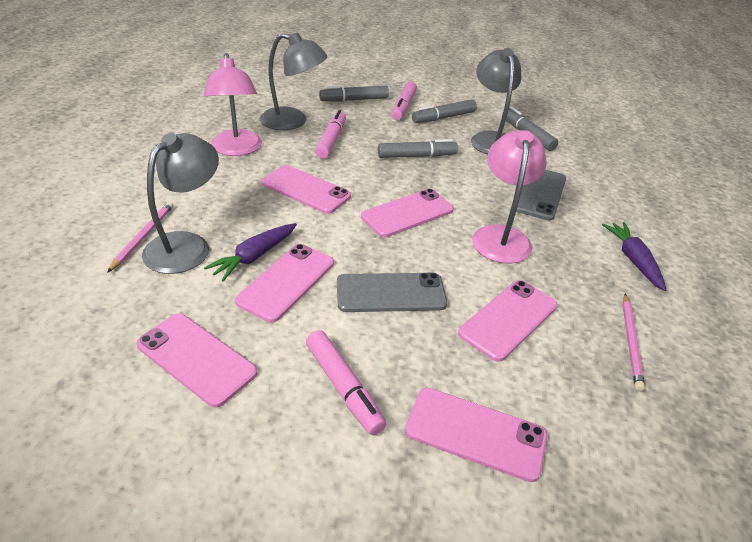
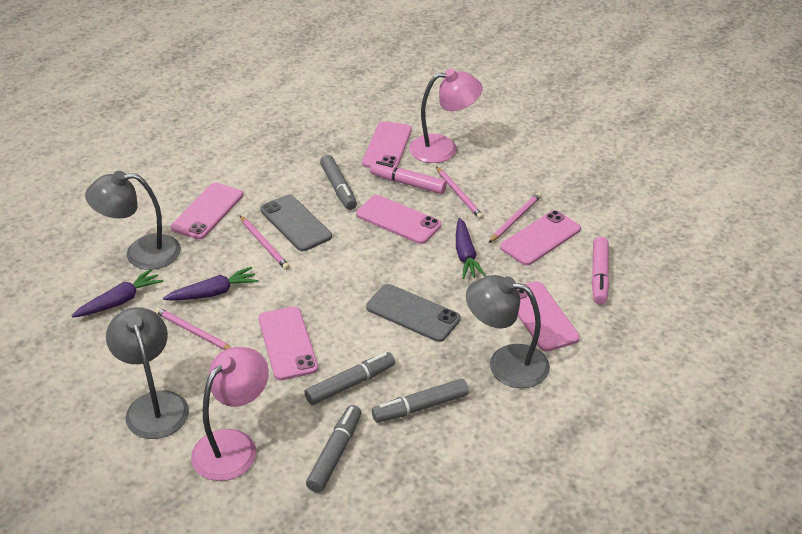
pink marker: 3 -> 2
pink pencil: 2 -> 4
purple carrot: 2 -> 3

